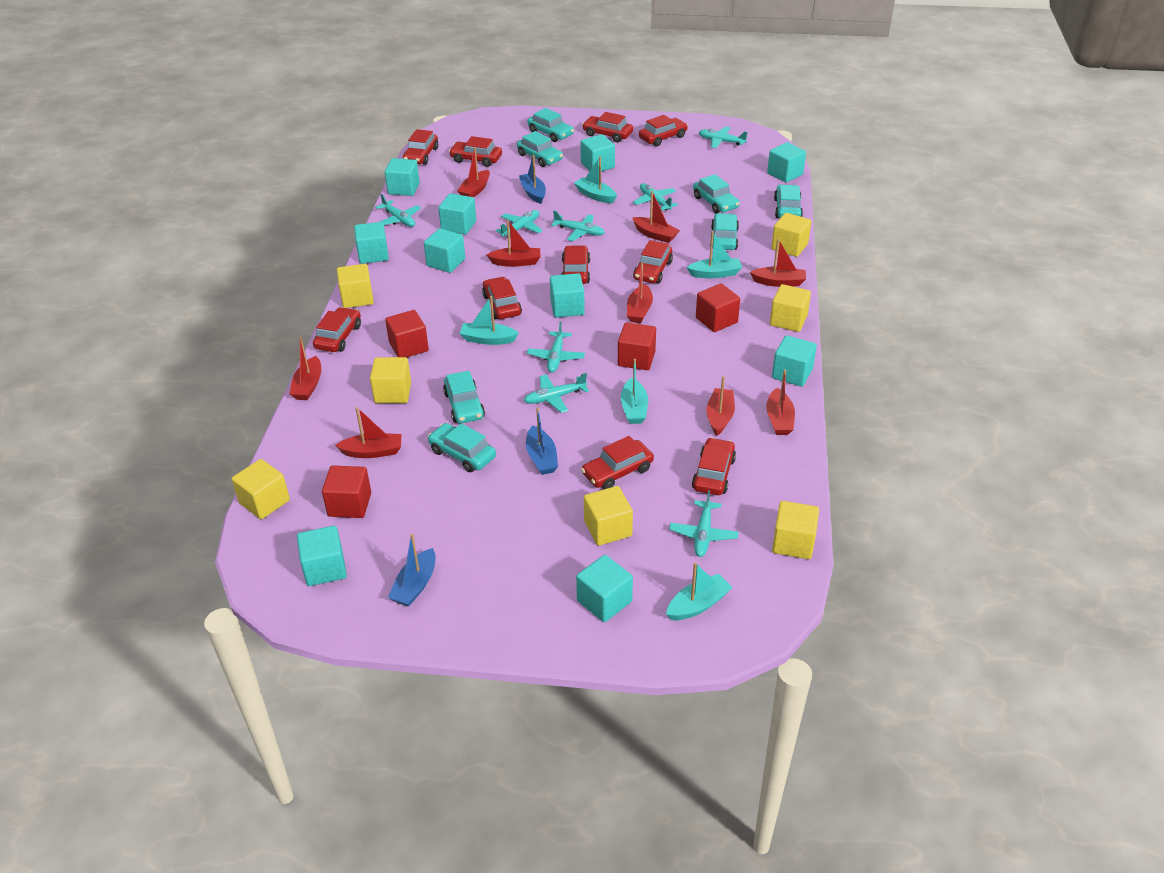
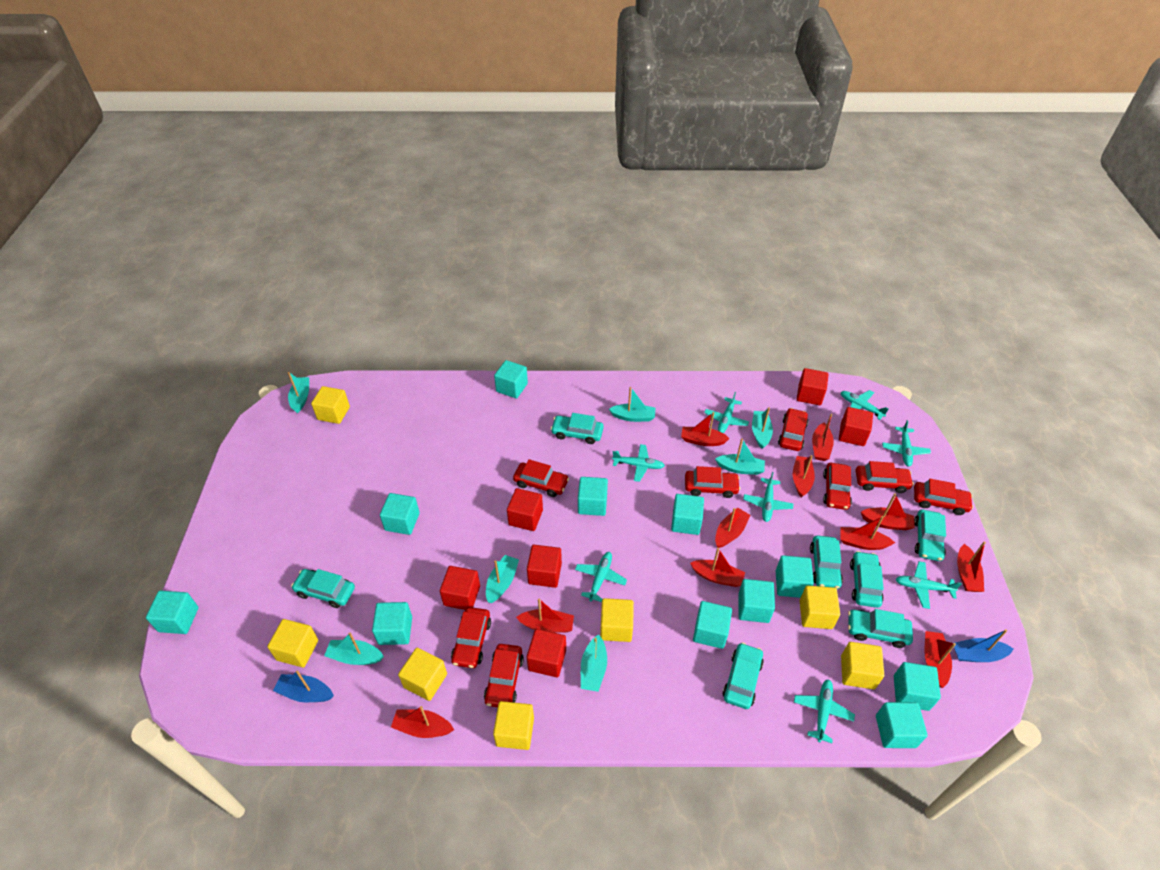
blue boat: 3 -> 2
red boat: 9 -> 11
red car: 10 -> 8
red cube: 4 -> 6
turquoise boat: 5 -> 7
turquoise cube: 10 -> 11

